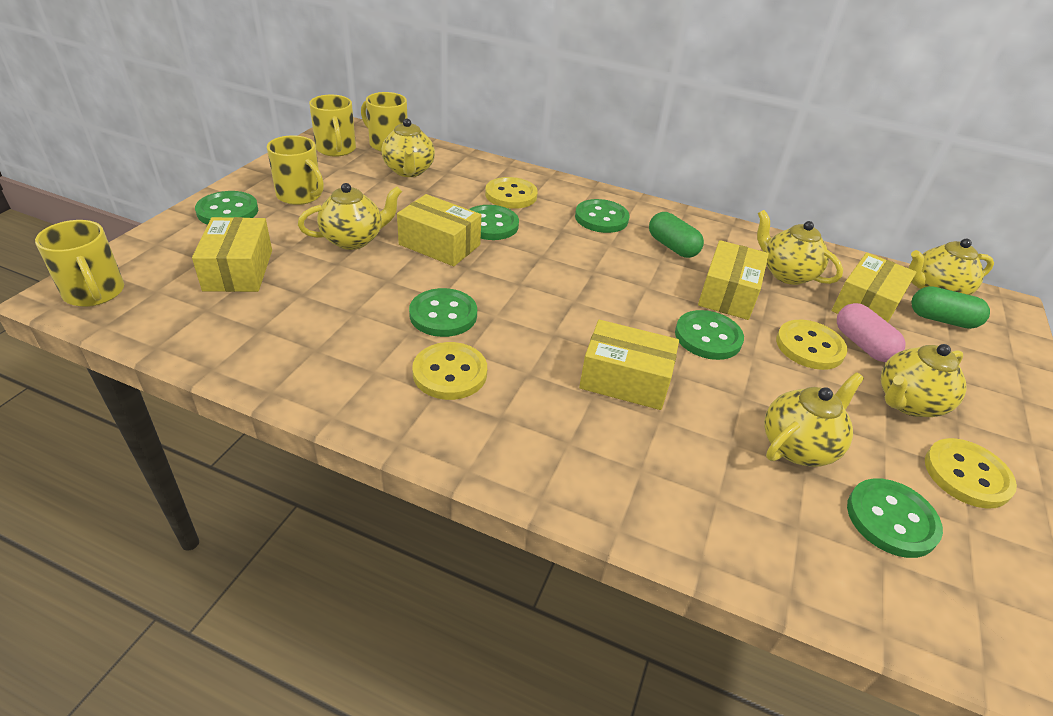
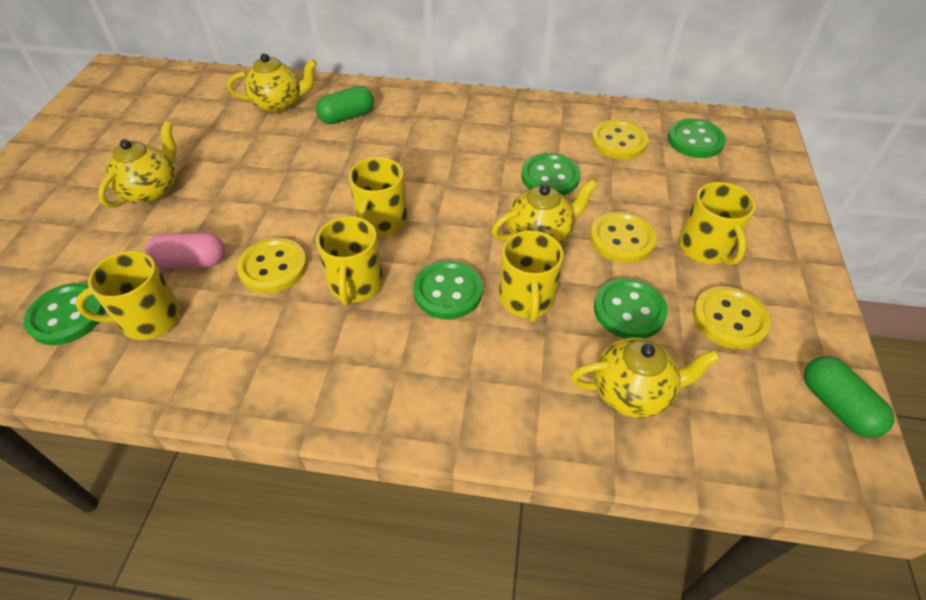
green button: 6 -> 5
yellow box: 5 -> 0
yellow mug: 4 -> 5
yellow teapot: 6 -> 4

